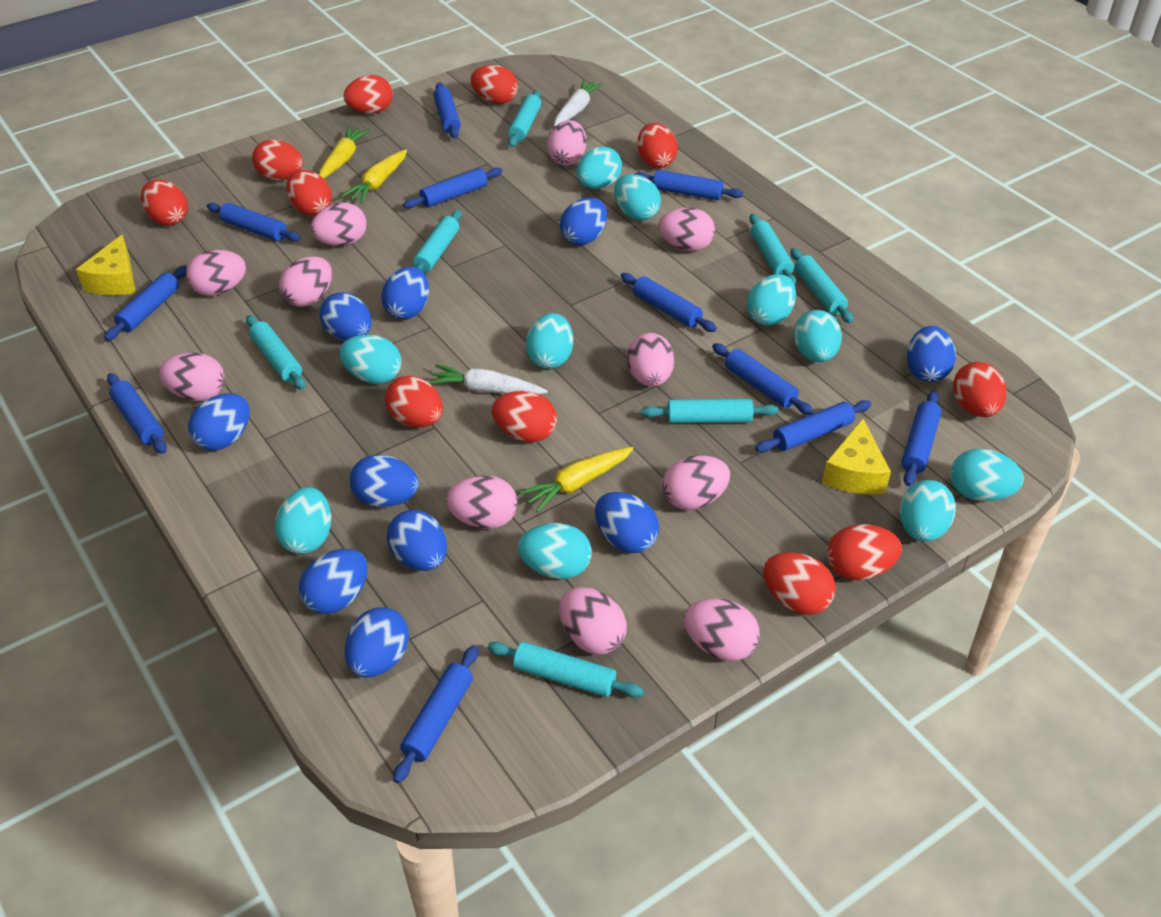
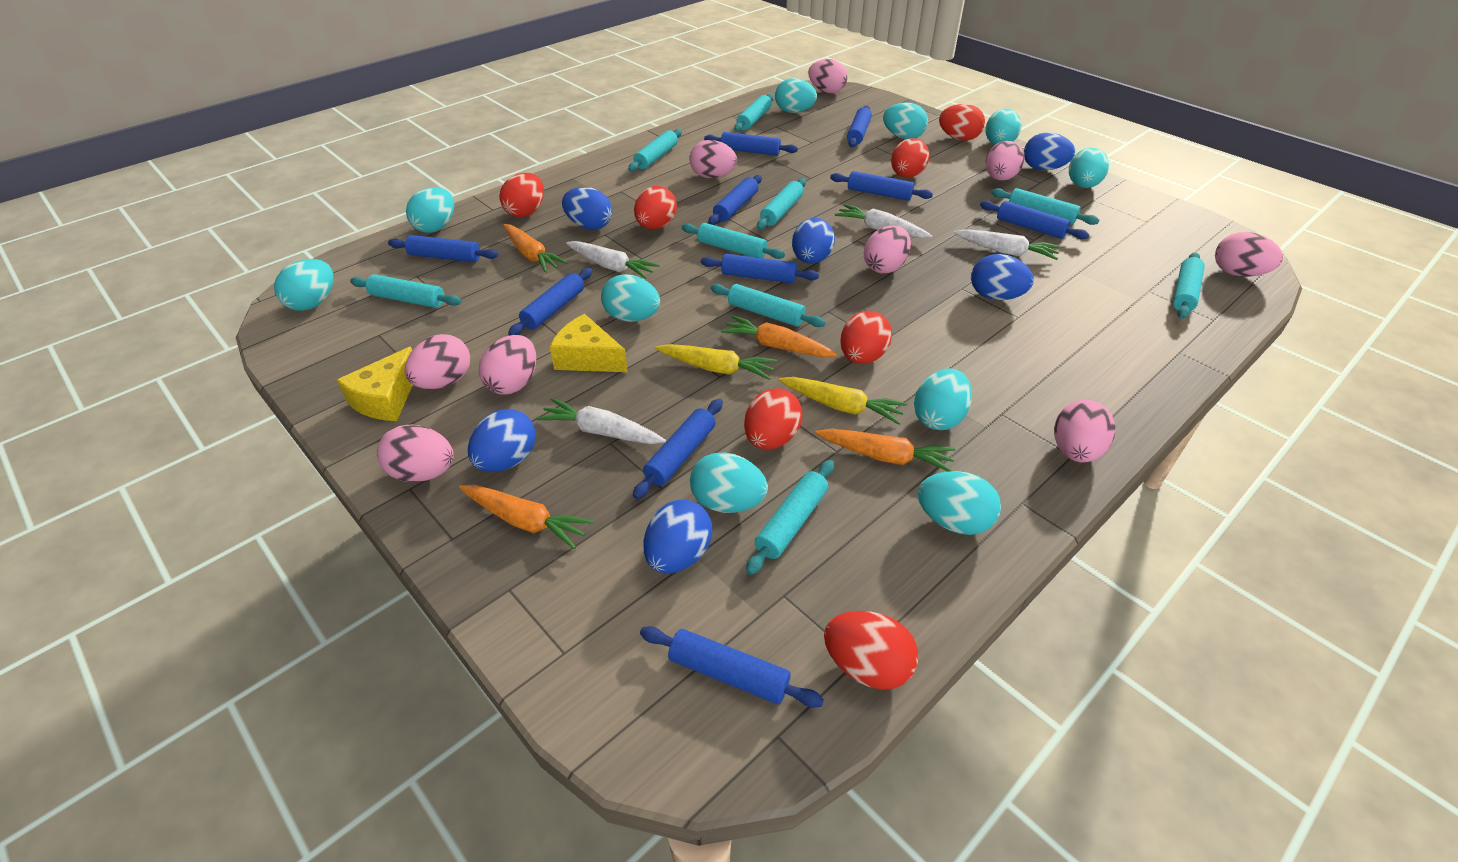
blue egg: 10 -> 6
blue rolling pin: 11 -> 10
orange carrot: 0 -> 4
pink egg: 11 -> 9
red egg: 11 -> 7
turquoise rolling pin: 7 -> 9
white carrot: 2 -> 4
yellow carrot: 3 -> 2

